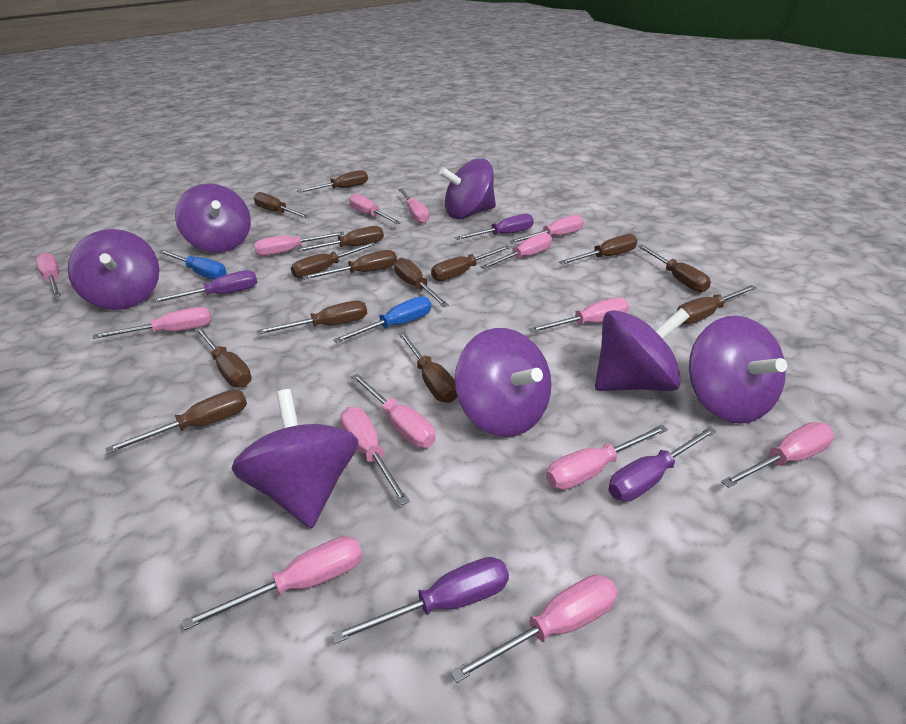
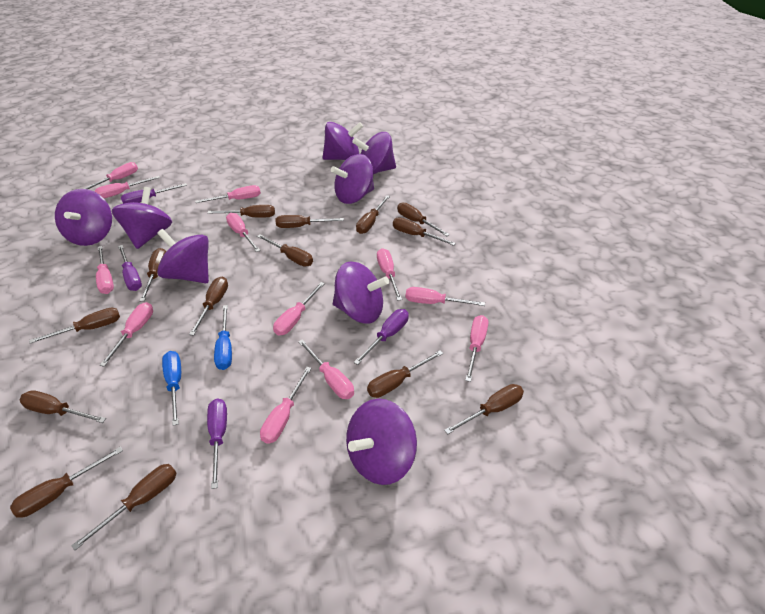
pink screwdriver: 14 -> 12
purple spinning top: 7 -> 8

